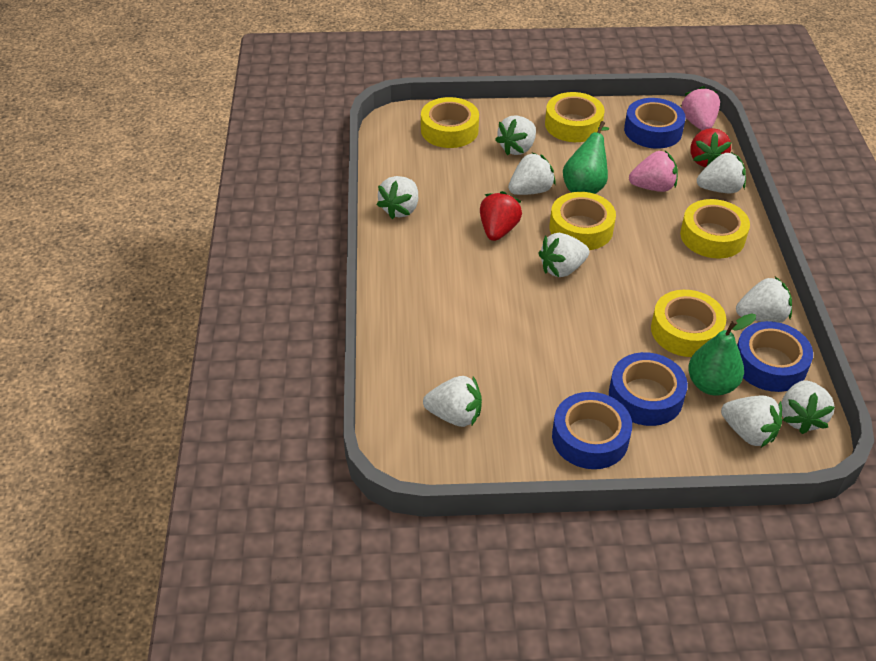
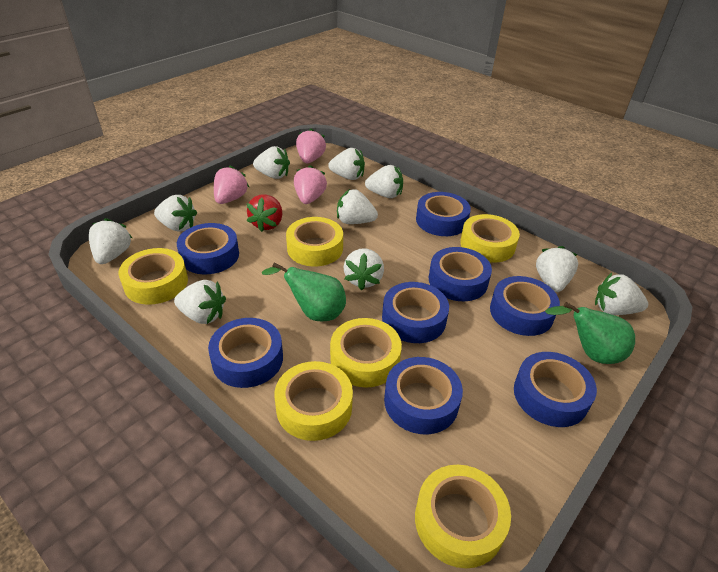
blue tape: 4 -> 8
pink strawberry: 2 -> 3
red strawberry: 2 -> 1
white strawberry: 9 -> 10
yellow tape: 5 -> 6

